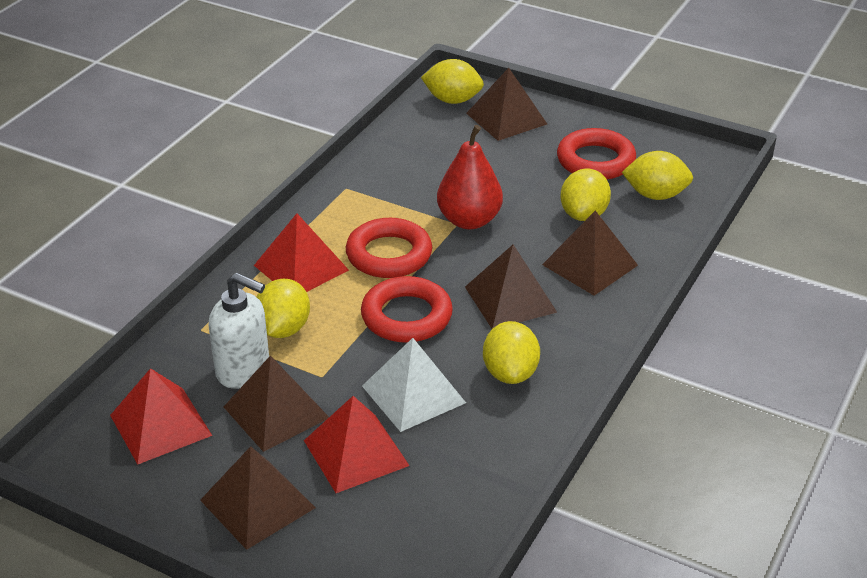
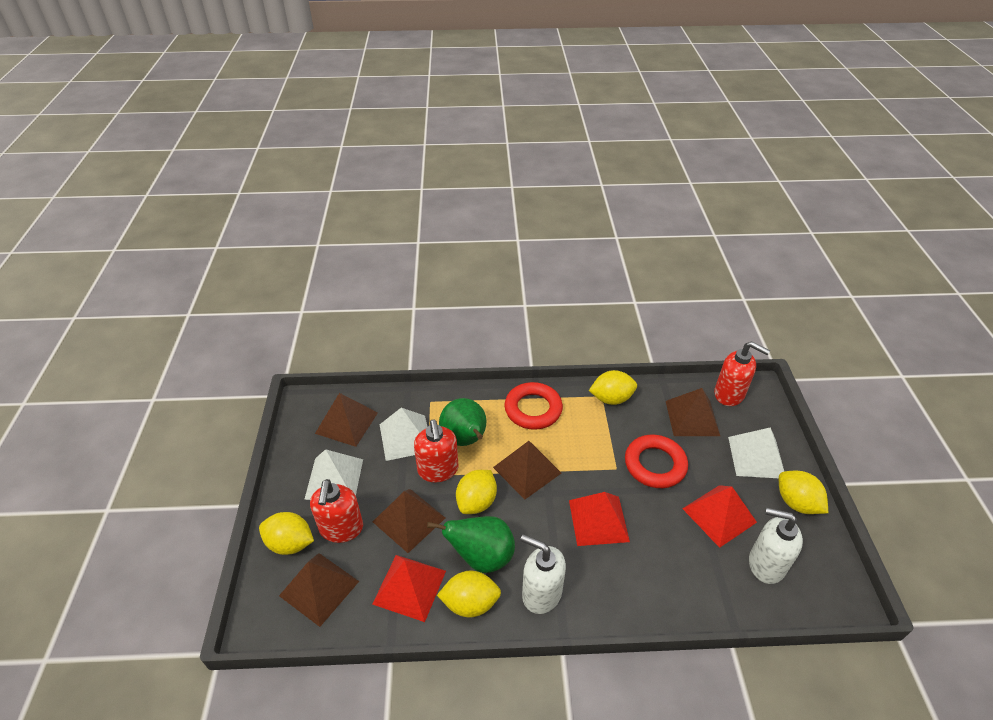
green pear: 0 -> 2
red pear: 1 -> 0
red ring: 3 -> 2
red soap dispenser: 0 -> 3
white pyramid: 1 -> 3
white soap dispenser: 1 -> 2

